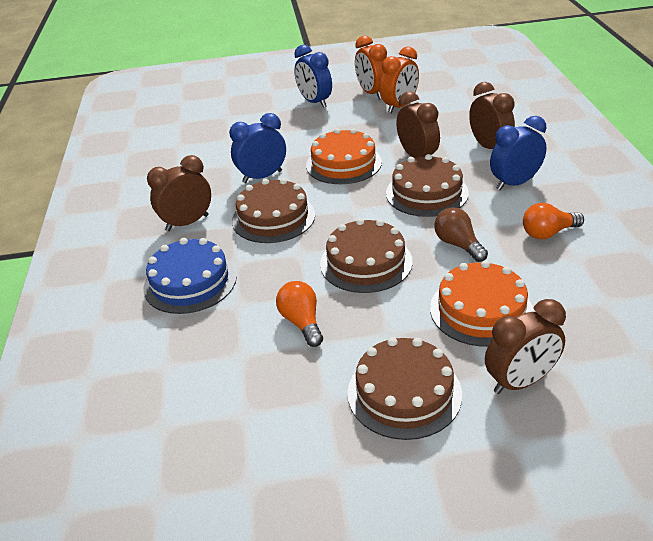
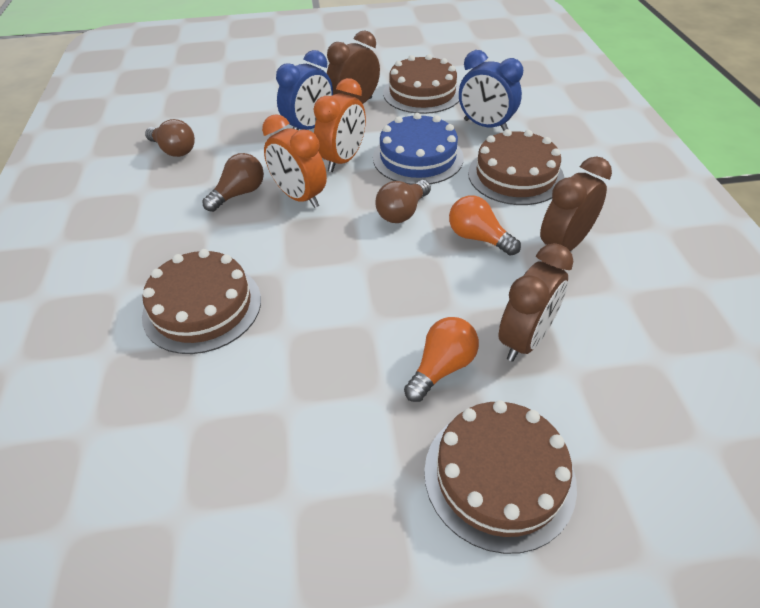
blue clock: 3 -> 2
brown clock: 4 -> 3
brown light bulb: 1 -> 3
orange cake: 2 -> 0

